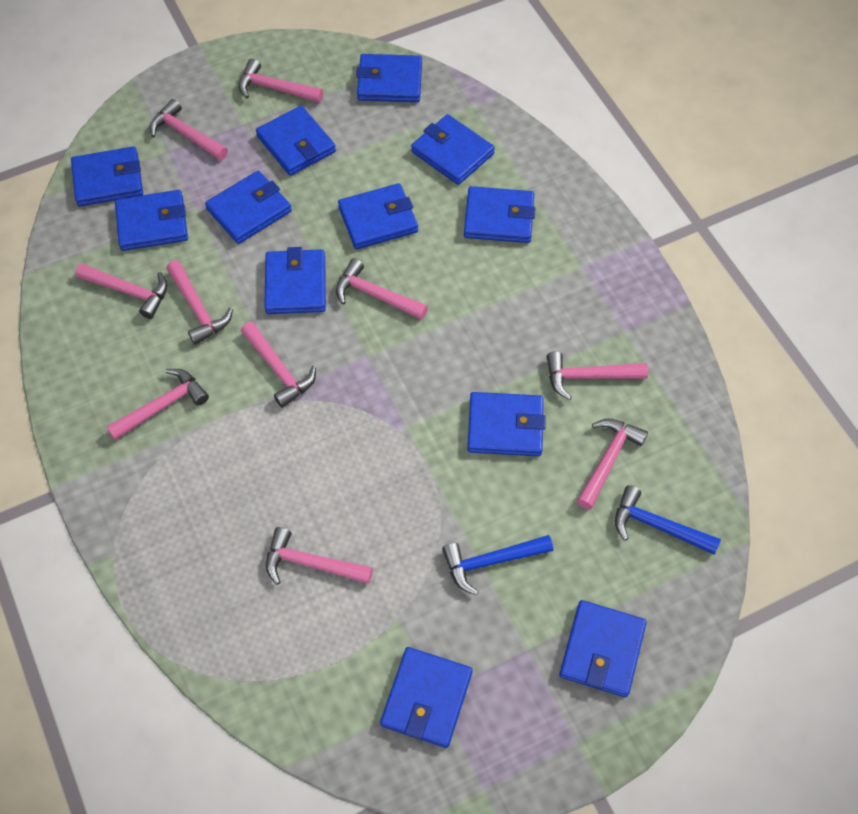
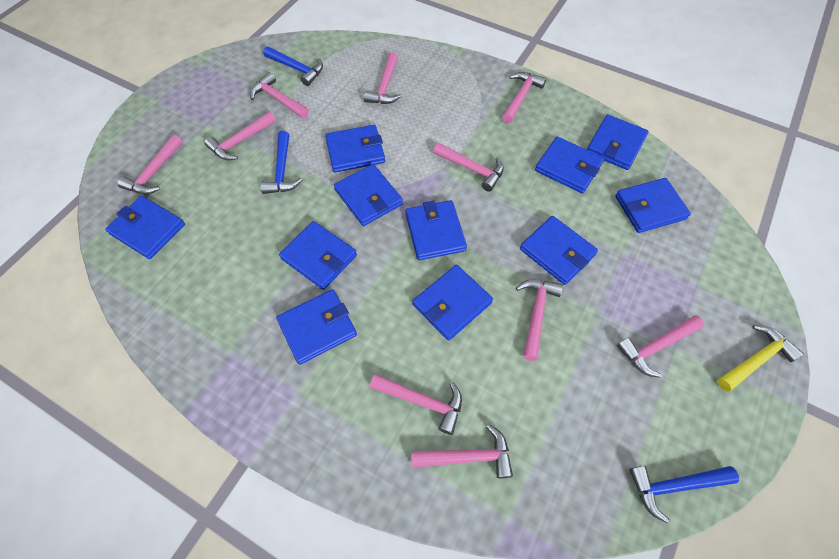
blue hammer: 2 -> 3
blue wallet: 12 -> 11
yellow hammer: 0 -> 1

